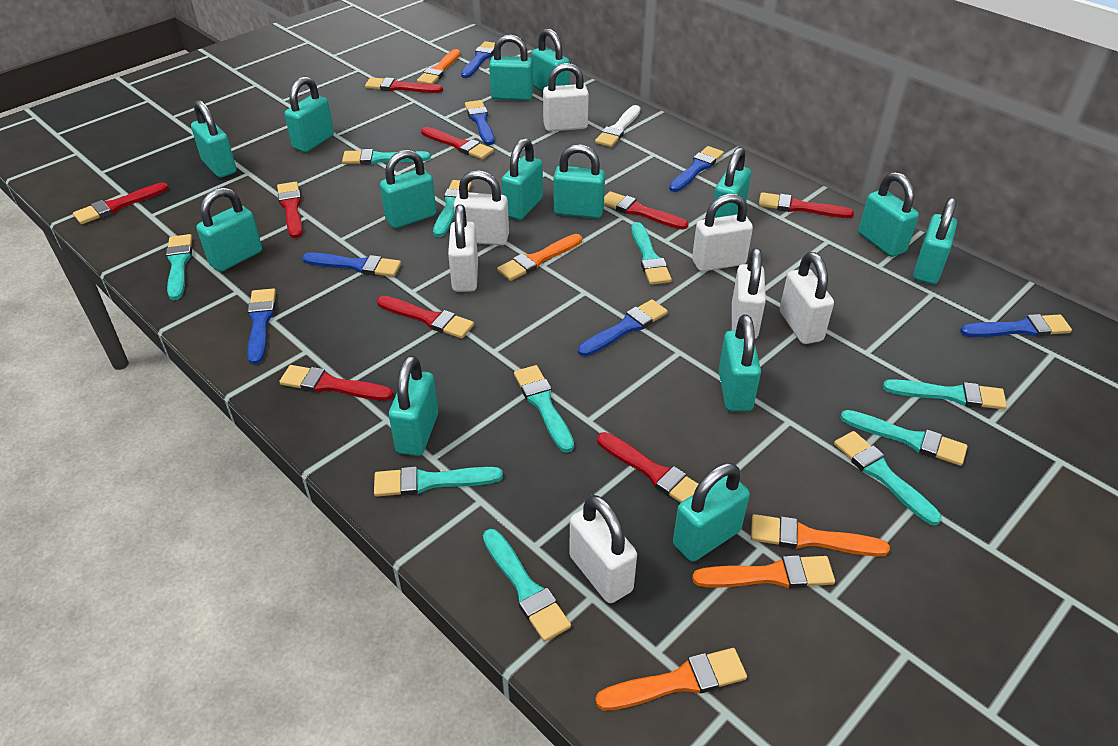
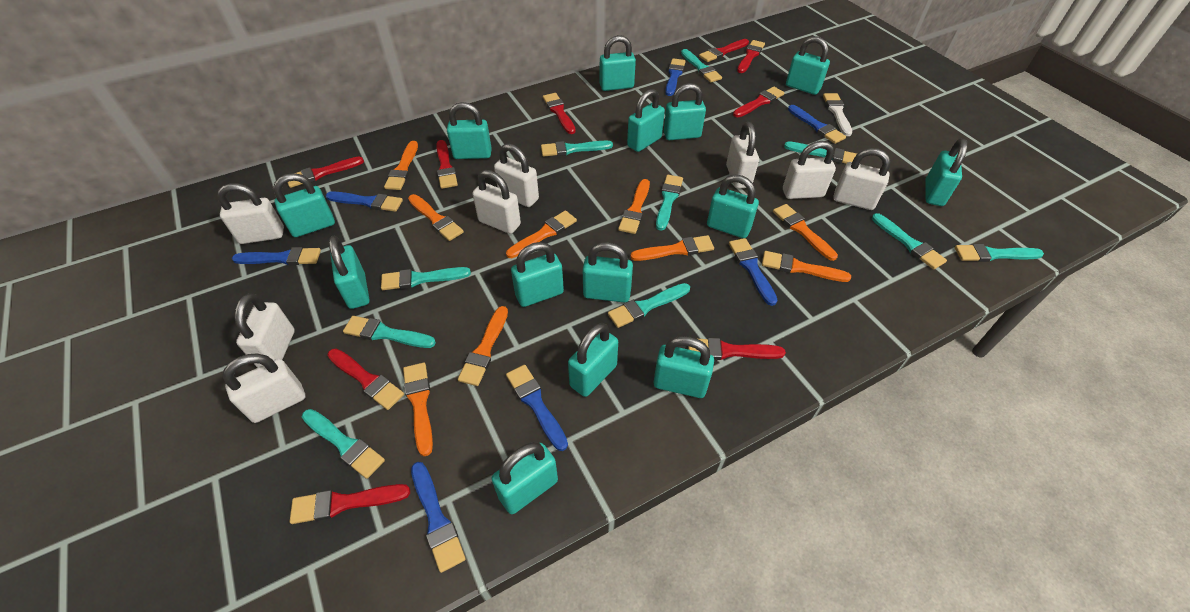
orange brush: 5 -> 9
white padlock: 7 -> 8

